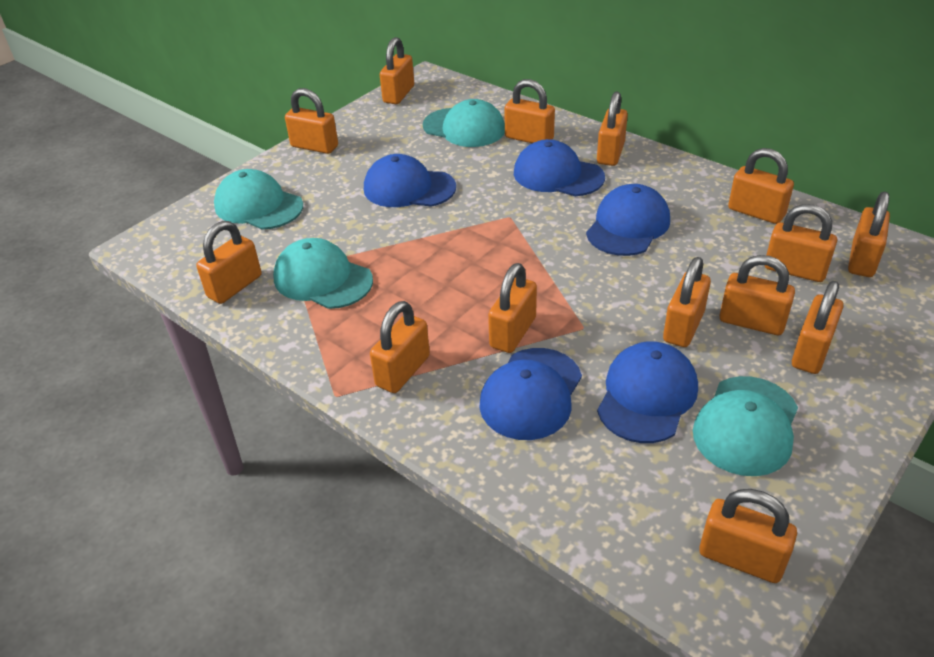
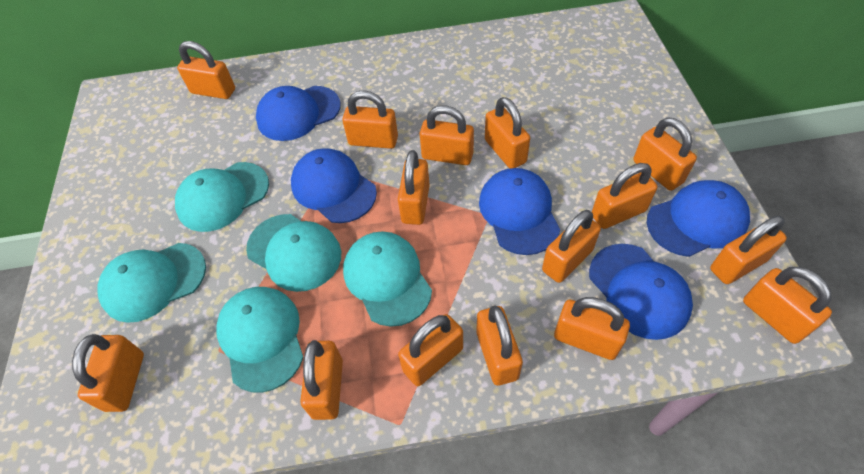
orange padlock: 14 -> 15
turquoise cap: 4 -> 5

